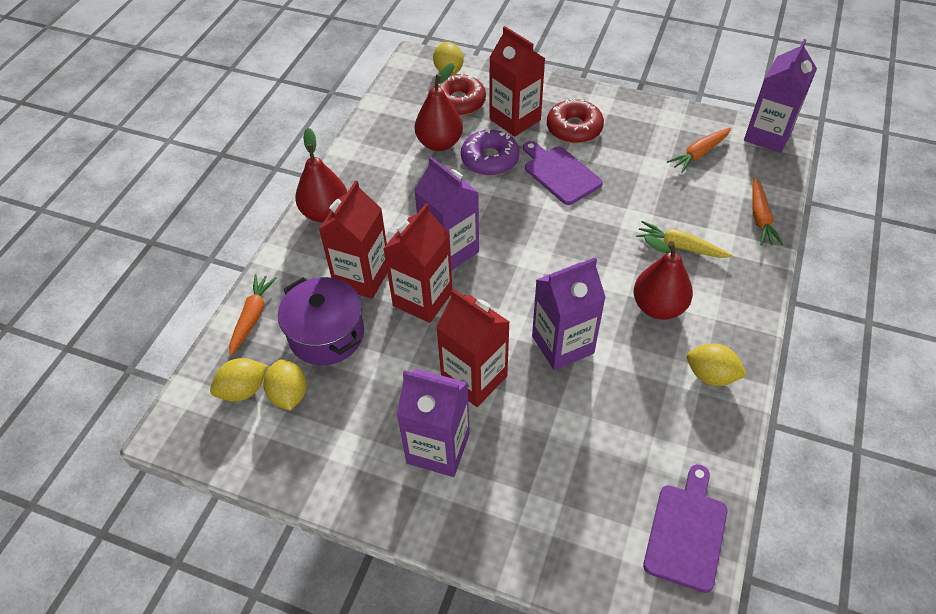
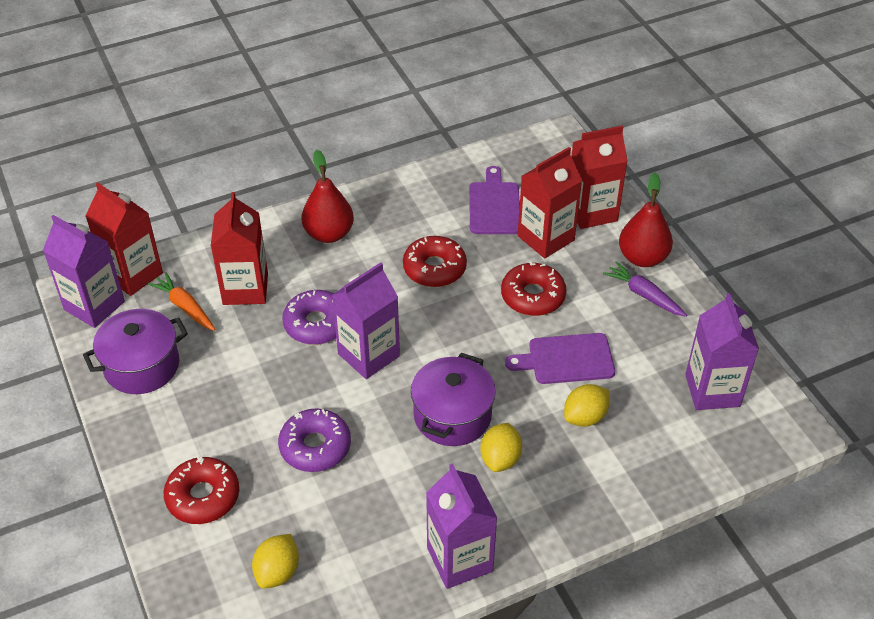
orange carrot: 3 -> 1
purple carrot: 0 -> 1
purple donut: 1 -> 2
purple pot: 1 -> 2
red donut: 2 -> 3
red pear: 3 -> 2
yellow carrot: 1 -> 0
yellow lemon: 4 -> 3

